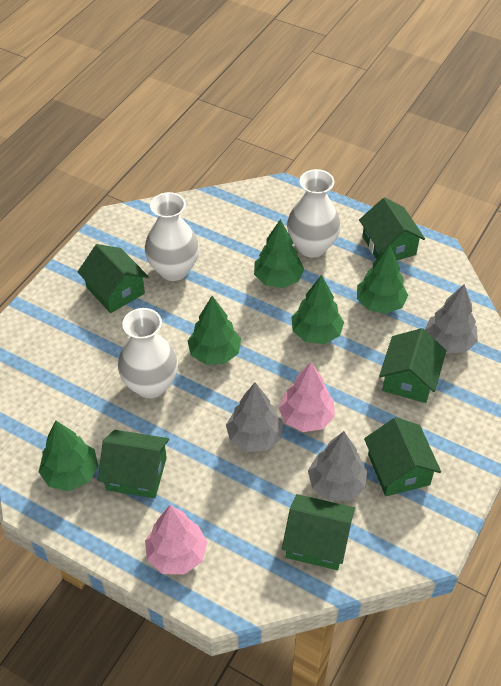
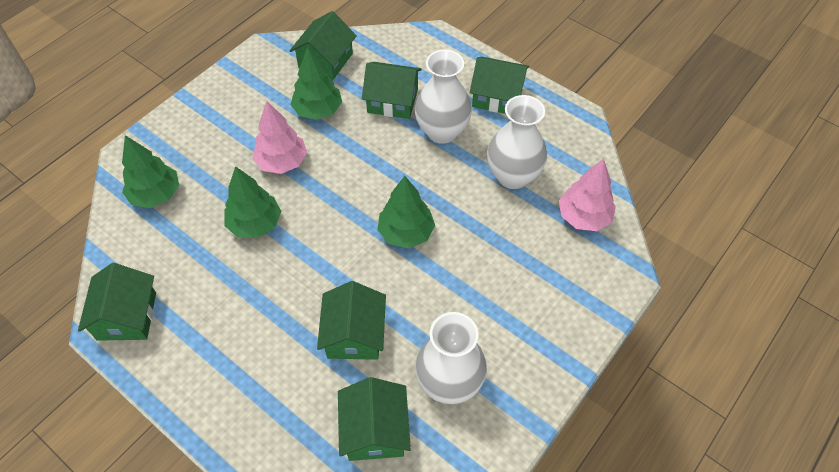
green tree: 5 -> 4
grey tree: 3 -> 0

